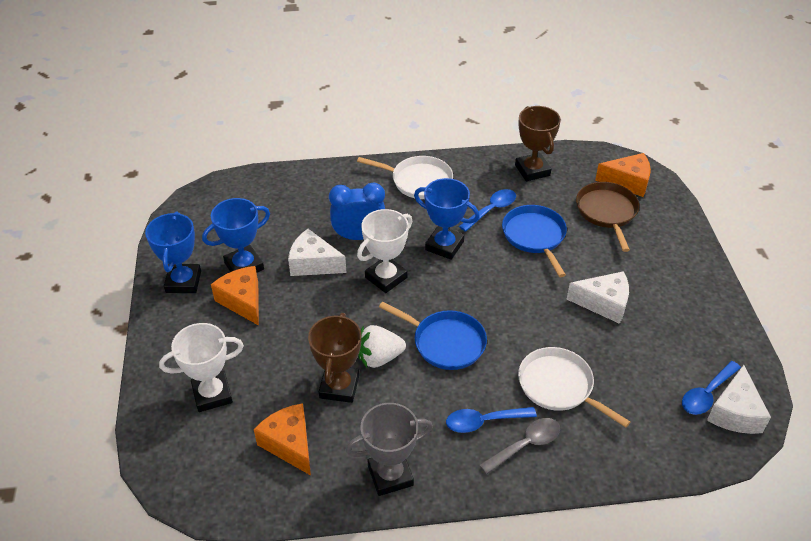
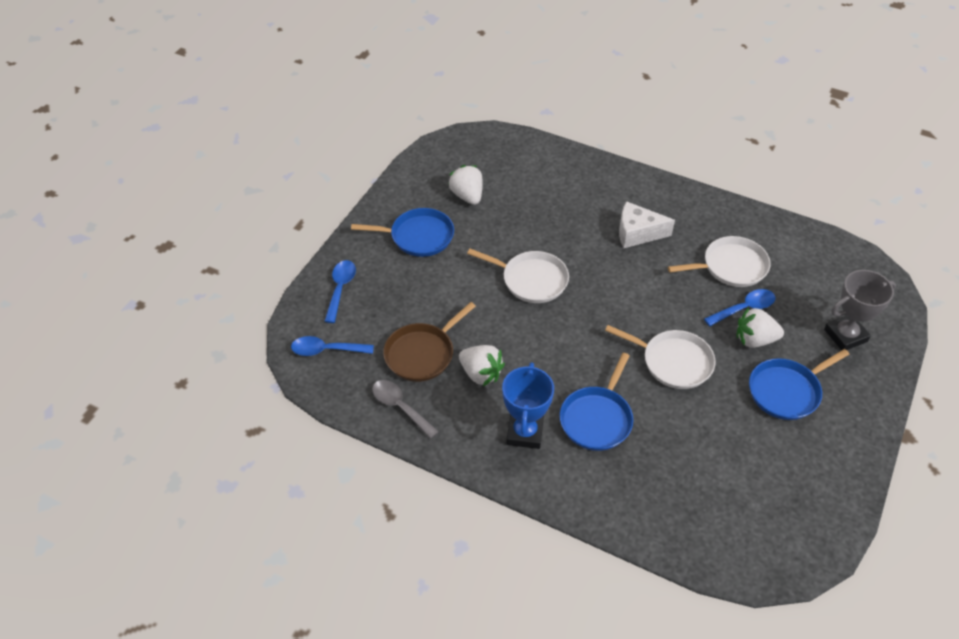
blue clock: 1 -> 0
blue pan: 2 -> 3
blue trophy: 3 -> 1
brown trophy: 2 -> 0
orange cheese: 3 -> 0
white cheese: 3 -> 1
white pan: 2 -> 3
white strawberry: 1 -> 3
white trophy: 2 -> 0

